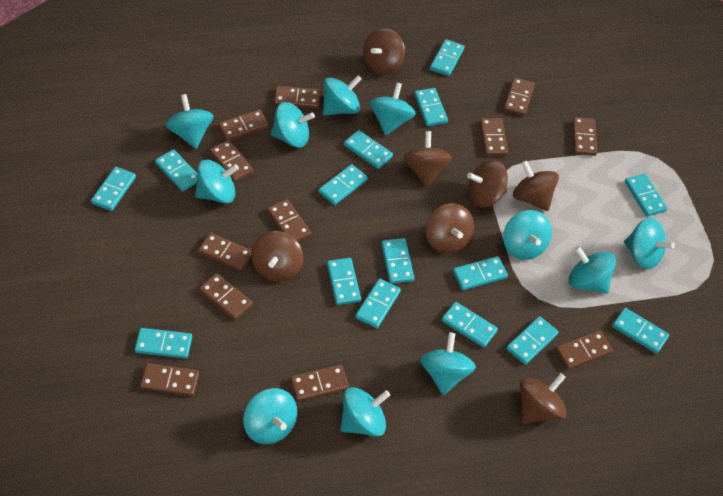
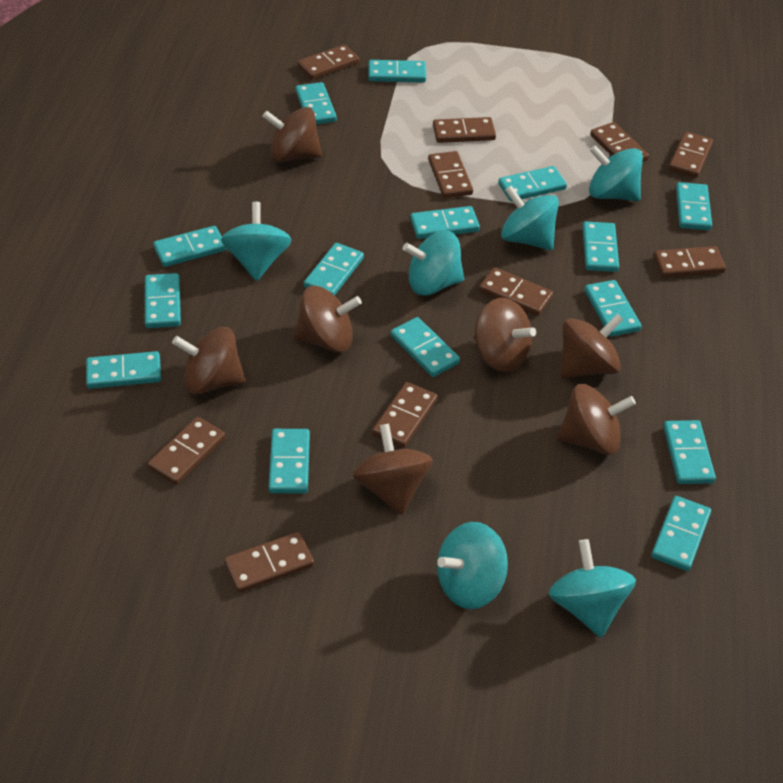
brown domino: 12 -> 10
turquoise spinning top: 11 -> 6

